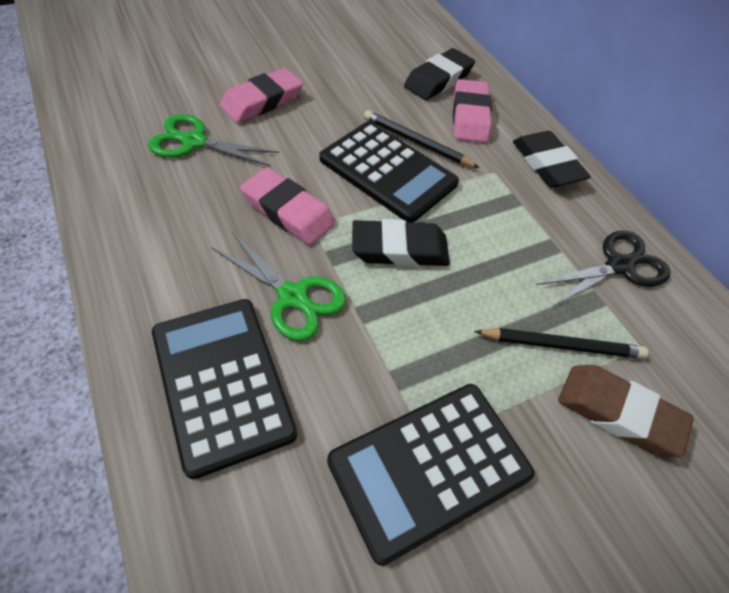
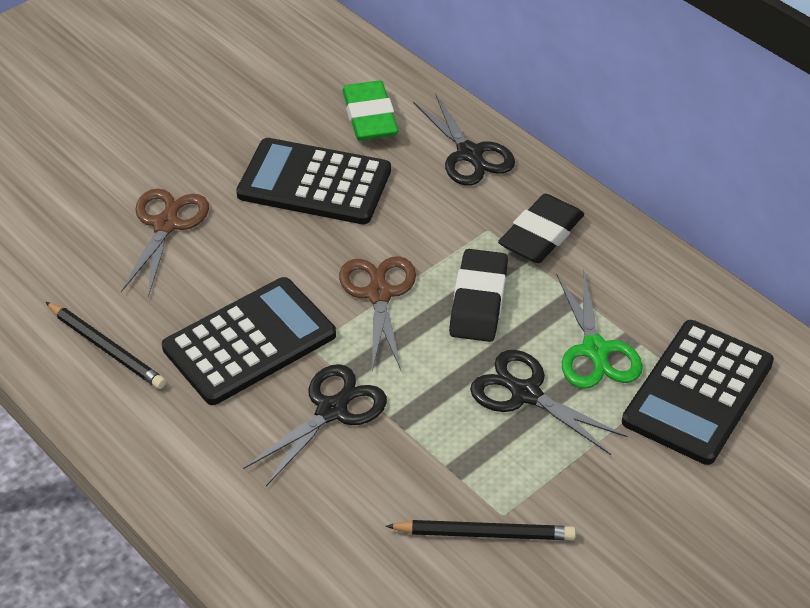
black eraser: 3 -> 2
black scissors: 1 -> 3
brown eraser: 1 -> 0
brown scissors: 0 -> 2
green eraser: 0 -> 1
green scissors: 2 -> 1
pink eraser: 3 -> 0

